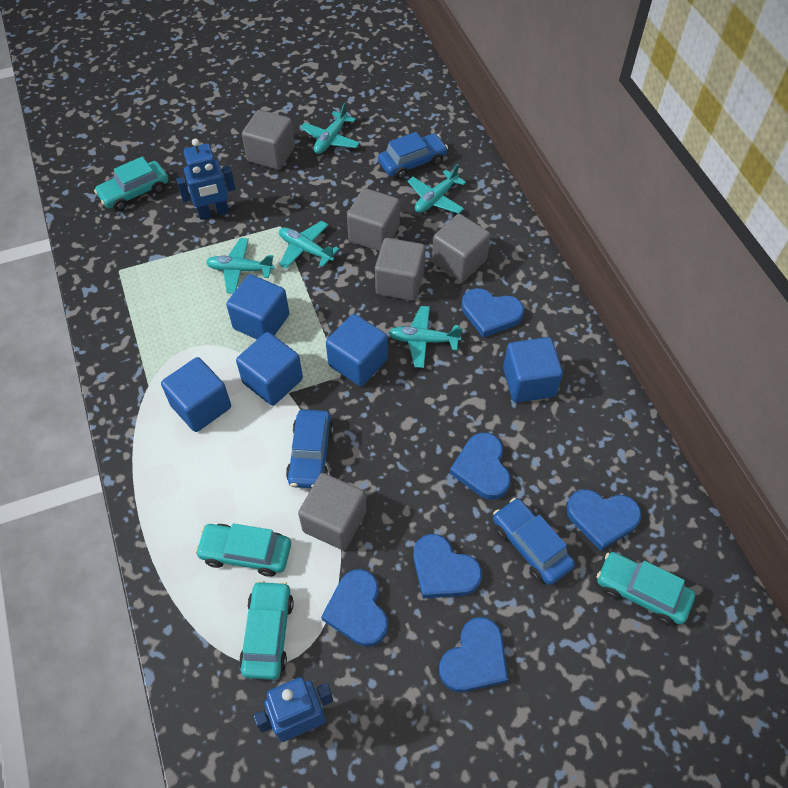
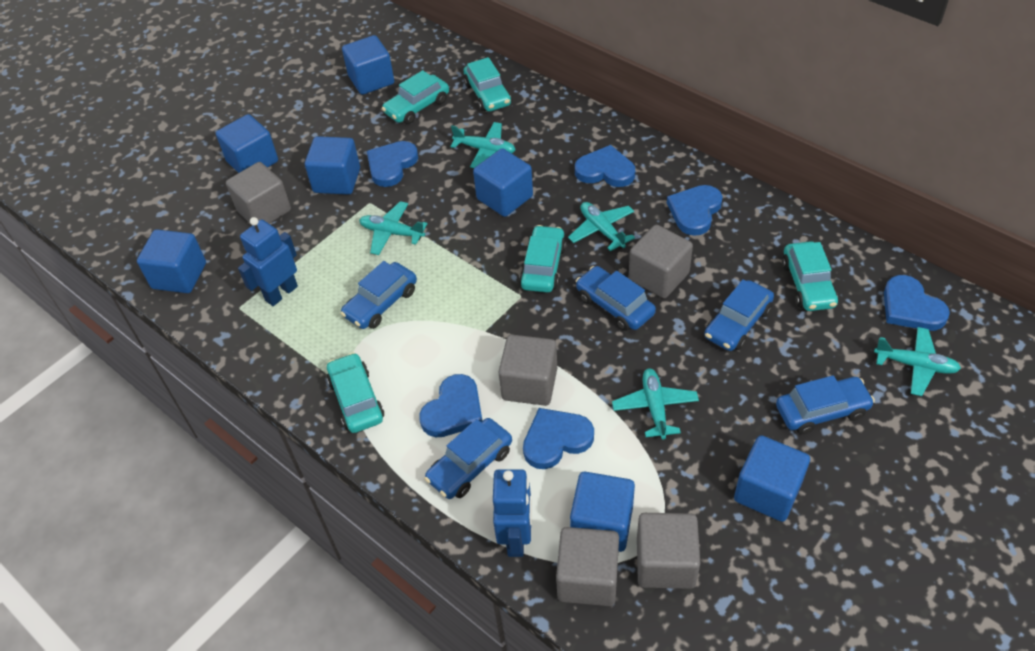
blue car: 3 -> 5
blue cube: 5 -> 7
turquoise car: 4 -> 5

